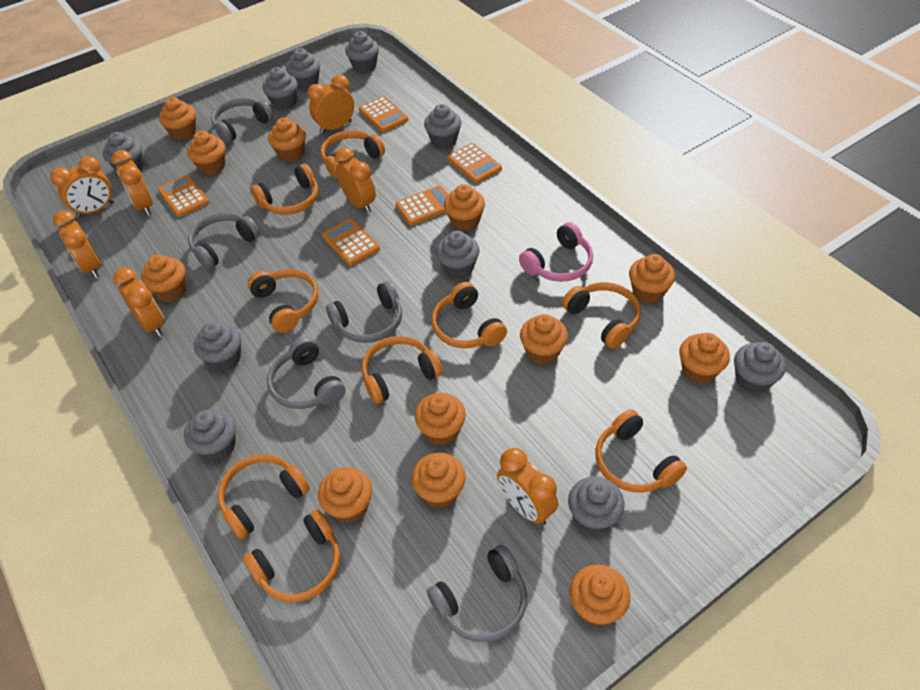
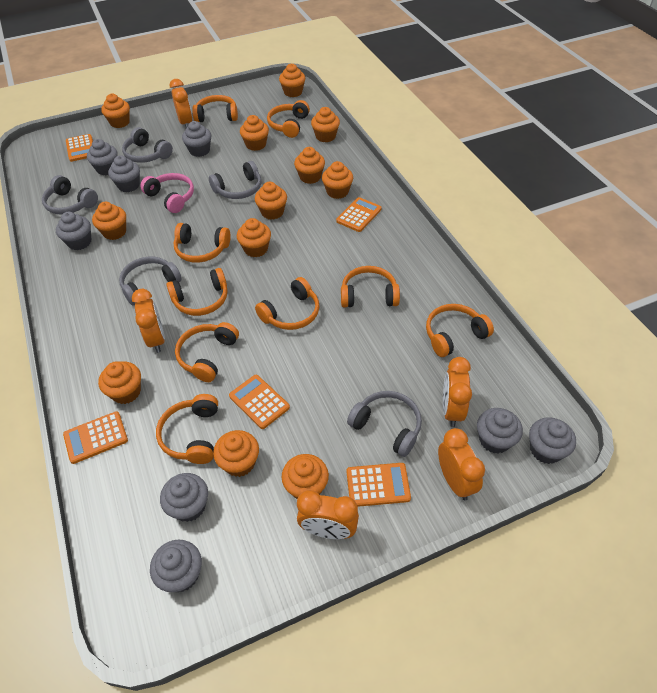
grey cupcake: 10 -> 8
orange clock: 7 -> 5

